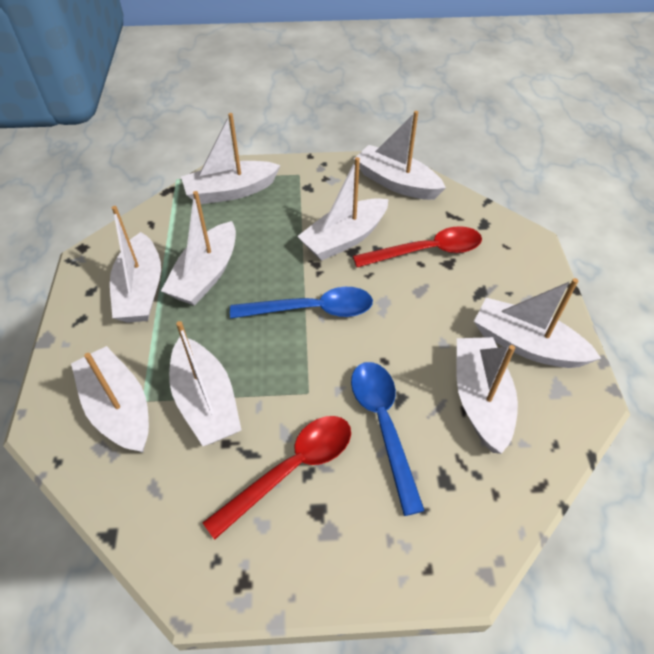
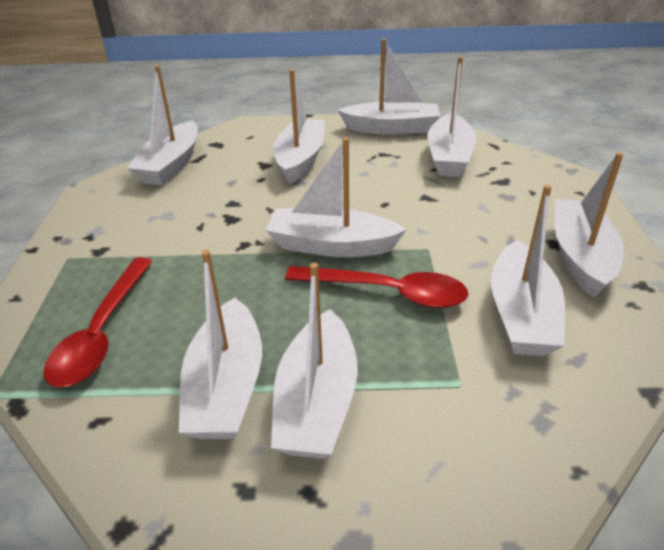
blue spoon: 2 -> 0

